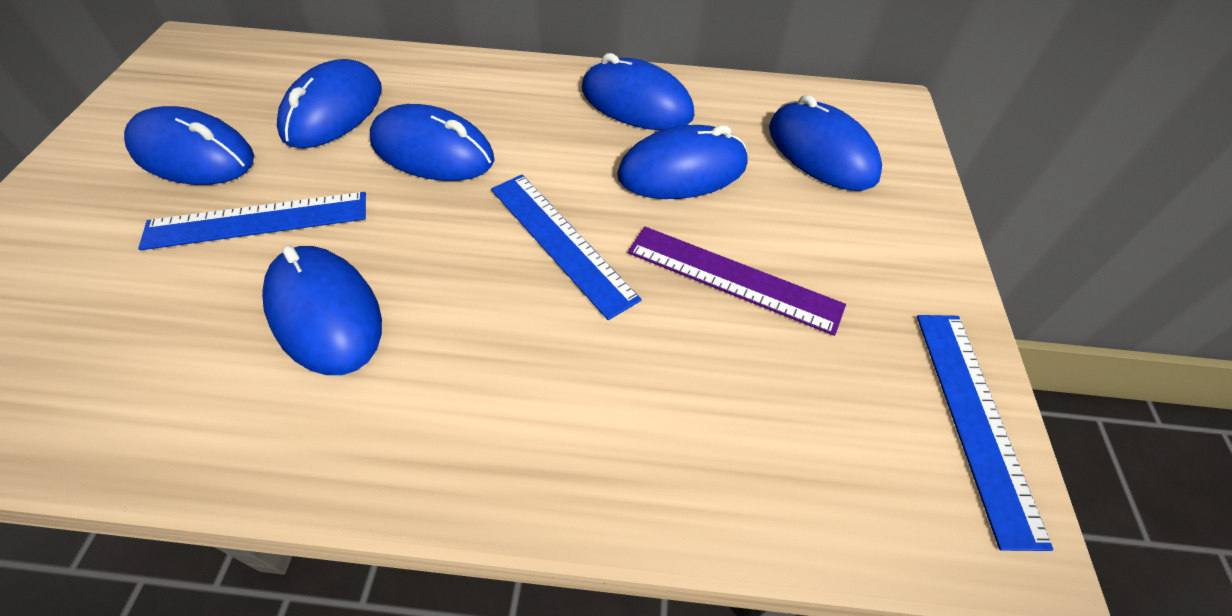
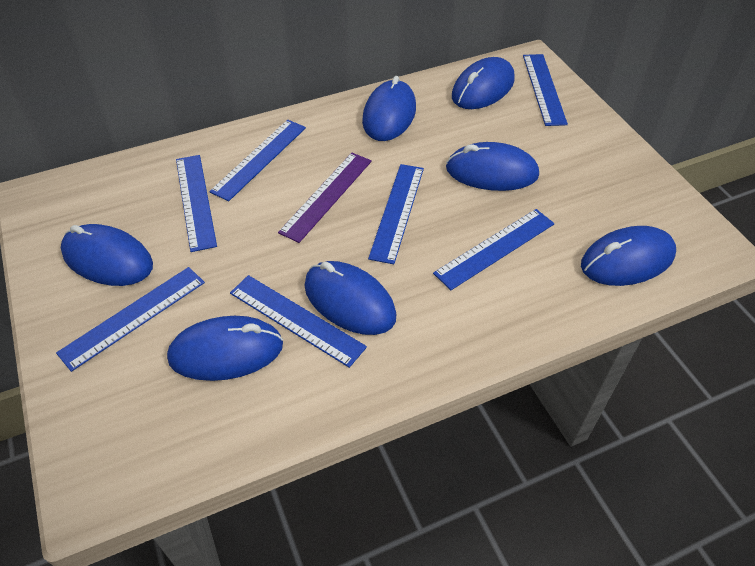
blue ruler: 3 -> 7

